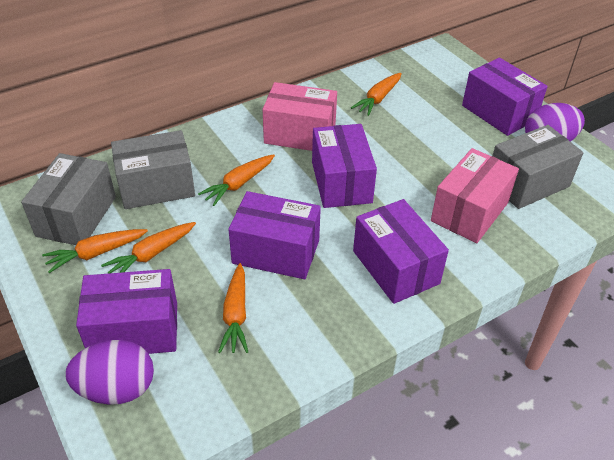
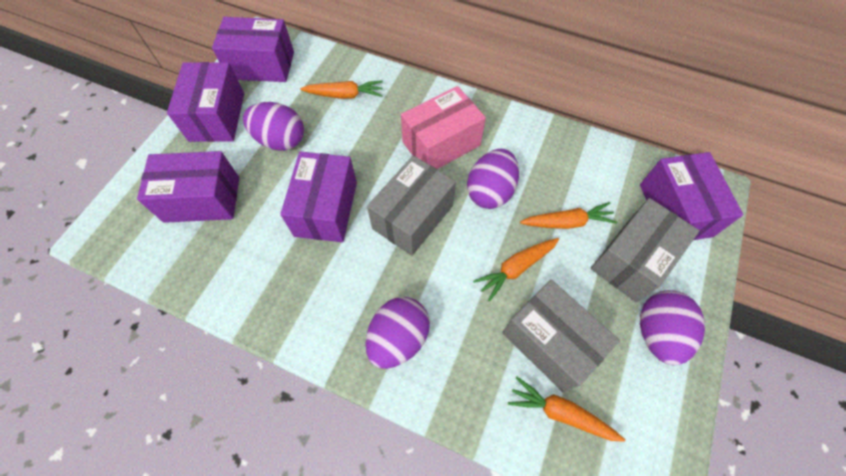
orange carrot: 5 -> 4
pink box: 2 -> 1
purple egg: 2 -> 4

